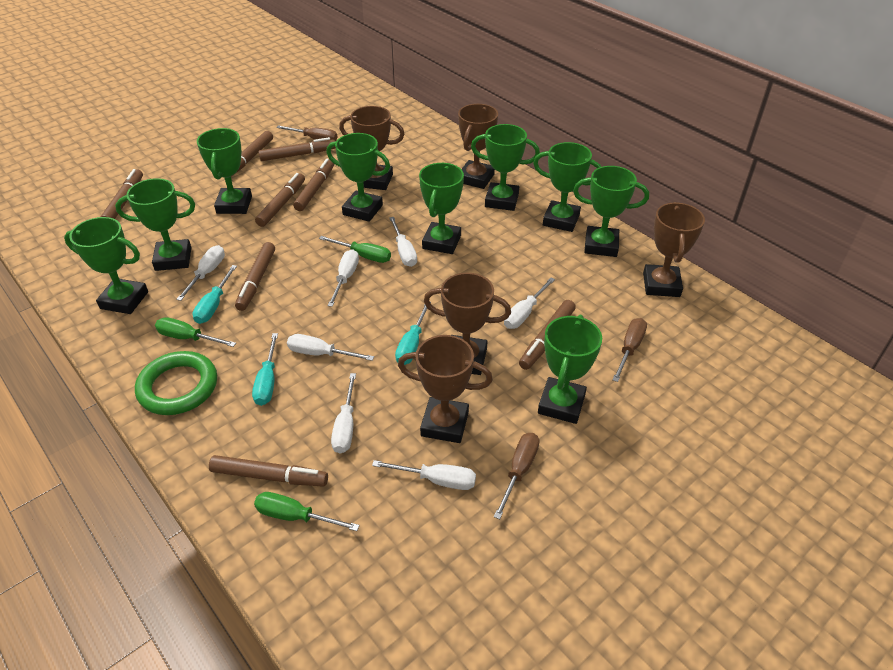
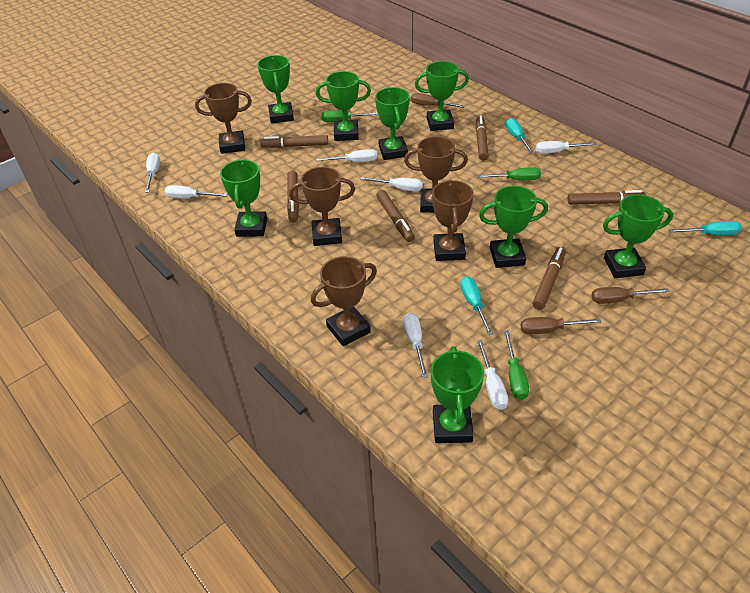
brown marker: 8 -> 6
green ring: 1 -> 0
green trophy: 9 -> 8

